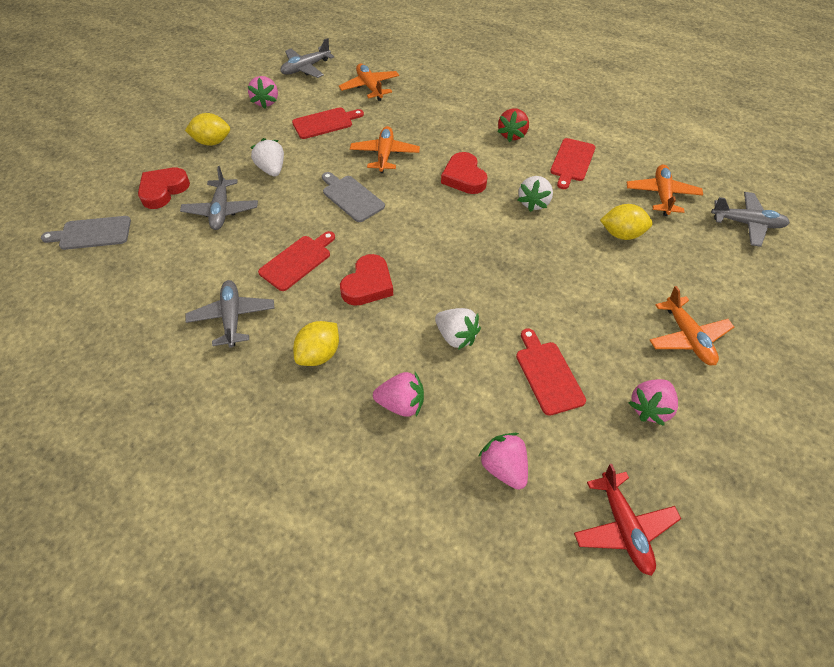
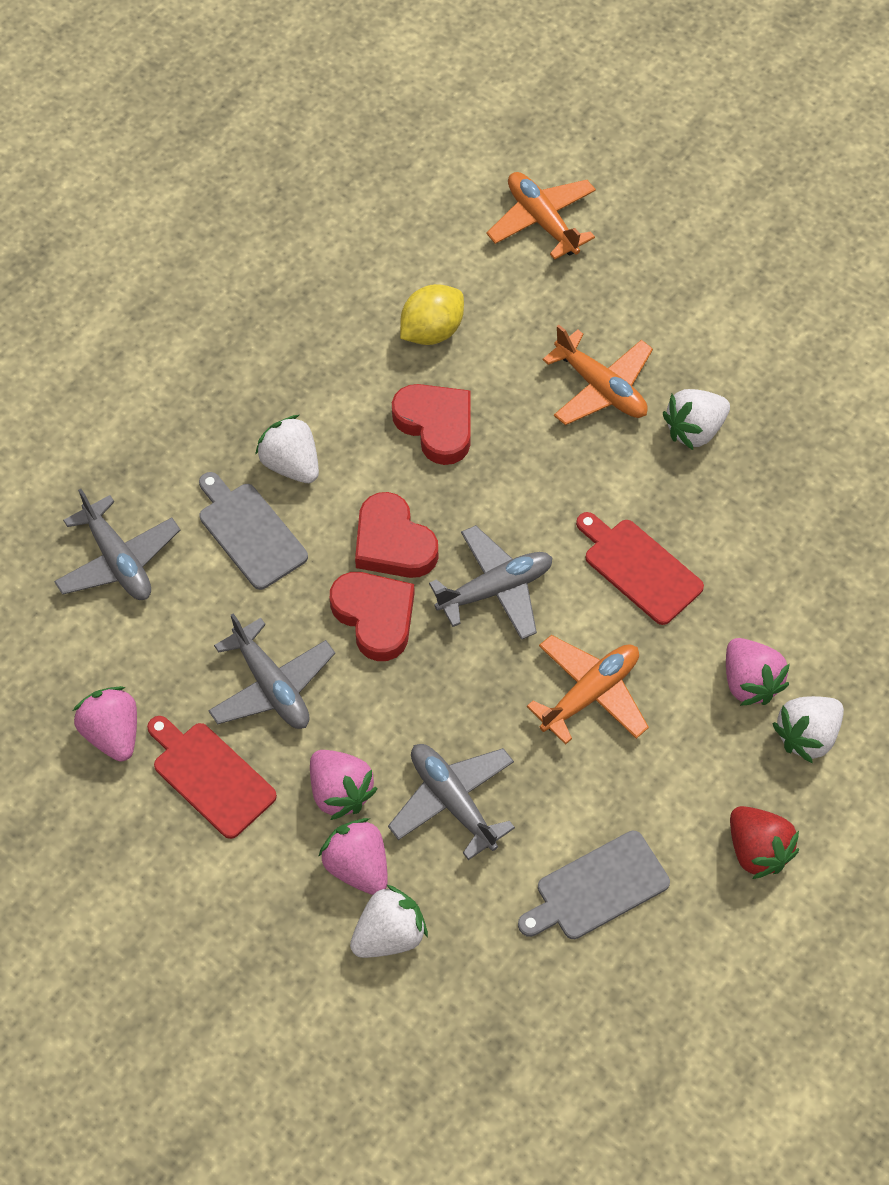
orange plane: 4 -> 3
red cutting board: 4 -> 2
red plane: 1 -> 0
white strawberry: 3 -> 4
yellow lemon: 3 -> 1

